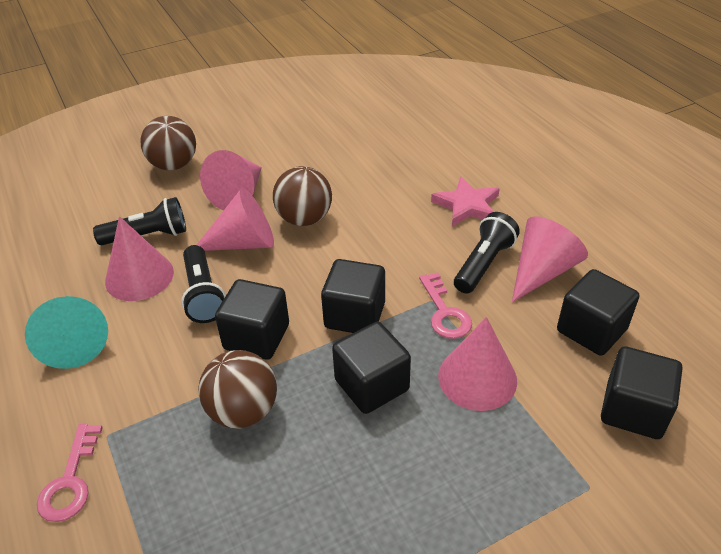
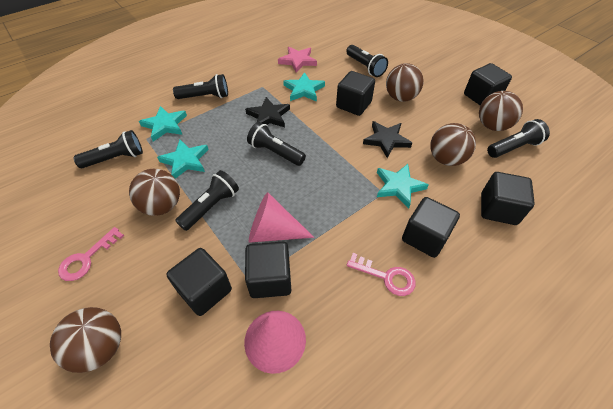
black cube: 5 -> 6
black flashlight: 3 -> 6
black star: 0 -> 2
brown ball: 3 -> 5
pink cone: 5 -> 2
turquoise cone: 1 -> 0
turquoise star: 0 -> 4

